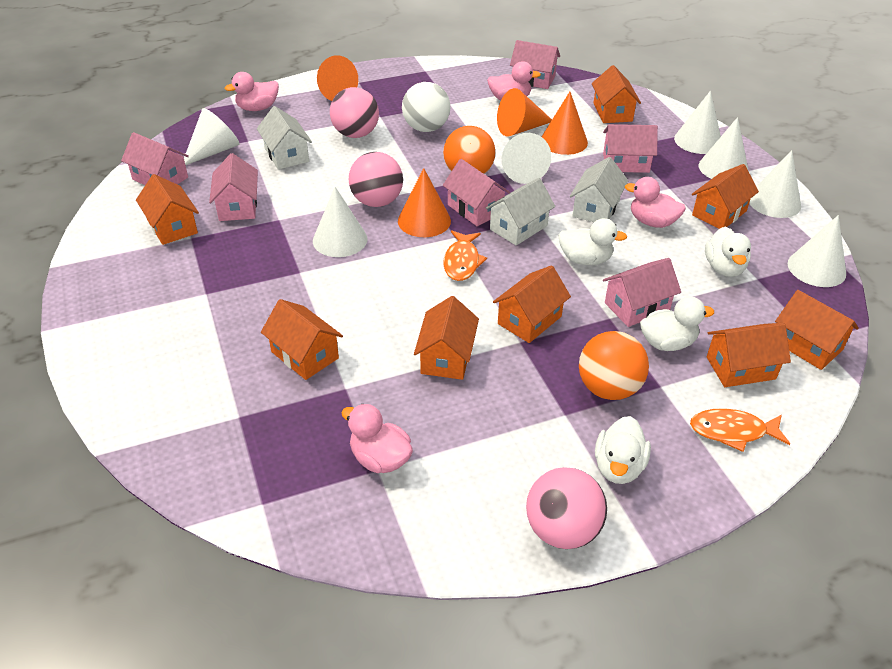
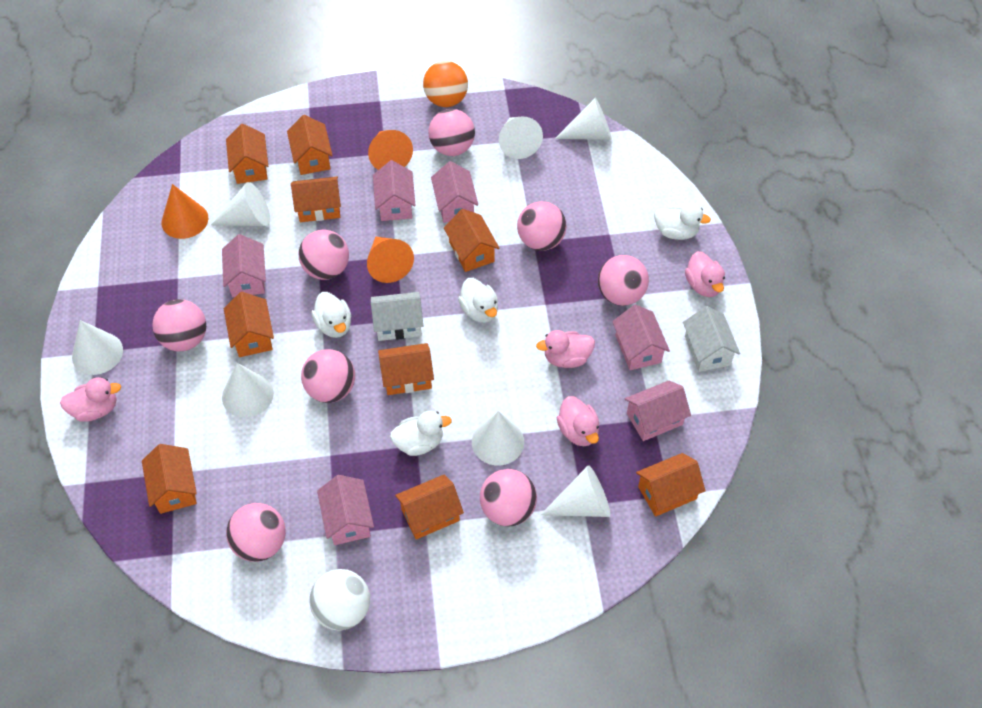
orange ball: 2 -> 1
orange cone: 4 -> 3
orange fish: 2 -> 0
orange house: 8 -> 9
pink ball: 3 -> 8
white house: 3 -> 2

